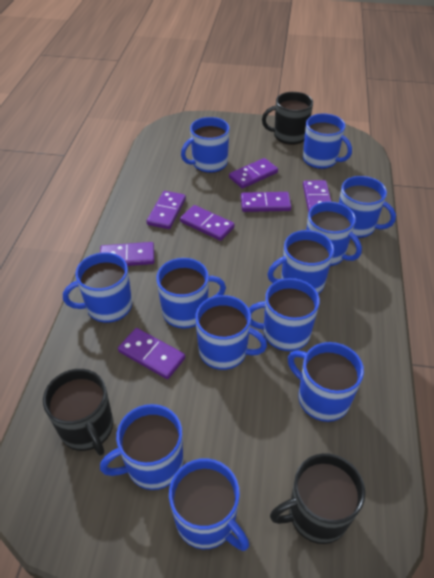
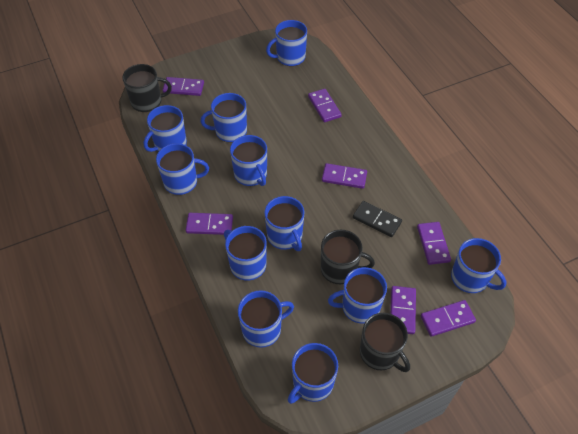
black domino: 0 -> 1
blue mug: 12 -> 11

